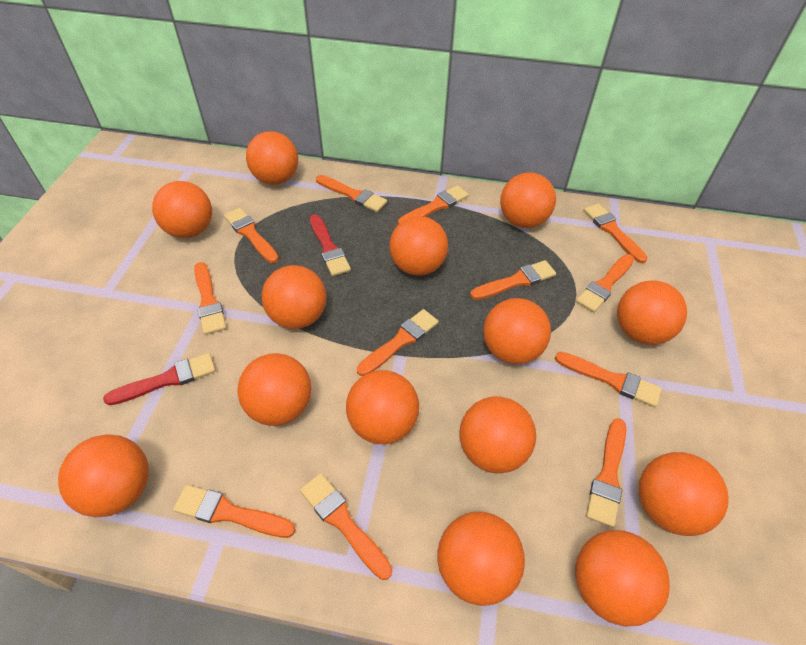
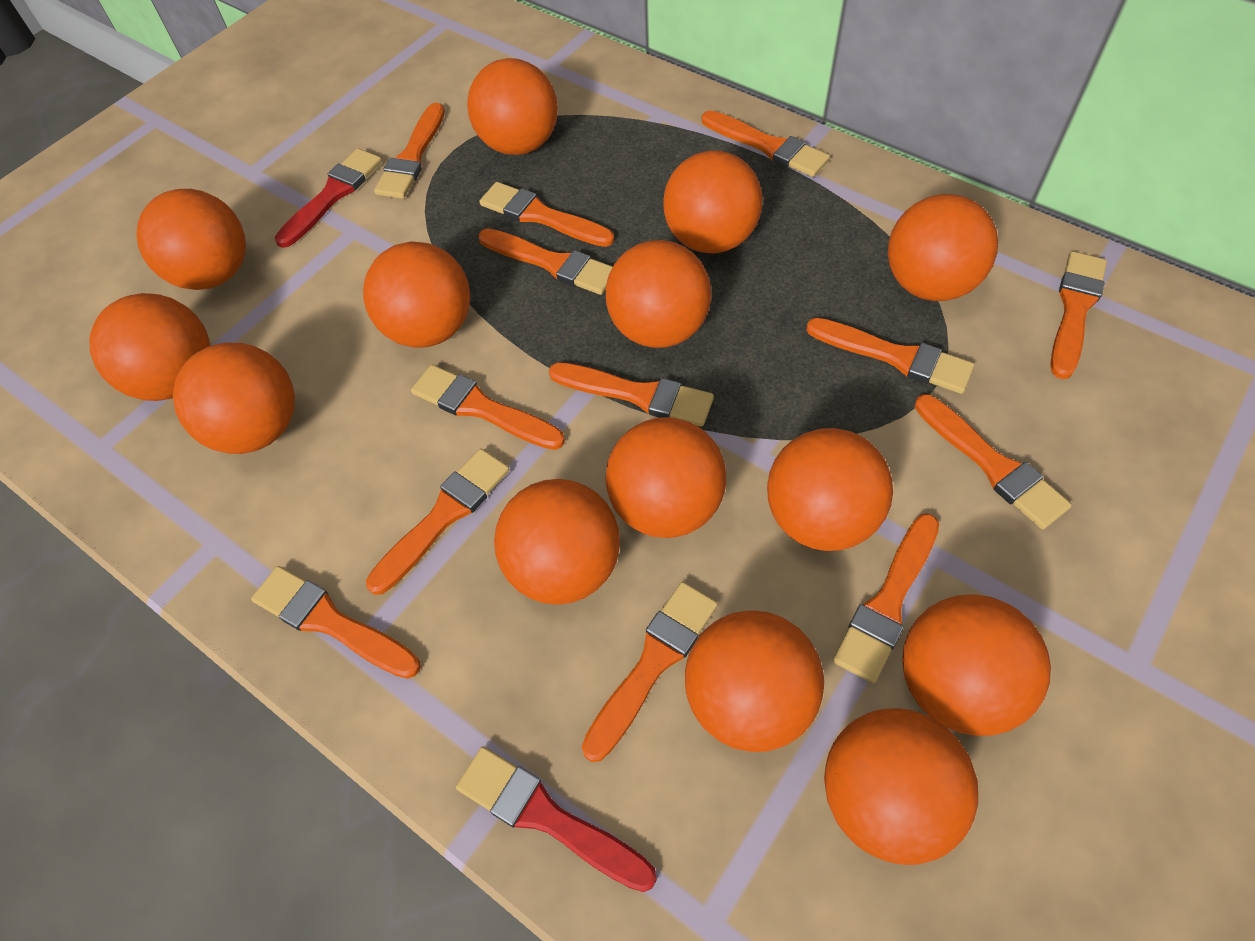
orange brush: 12 -> 13

